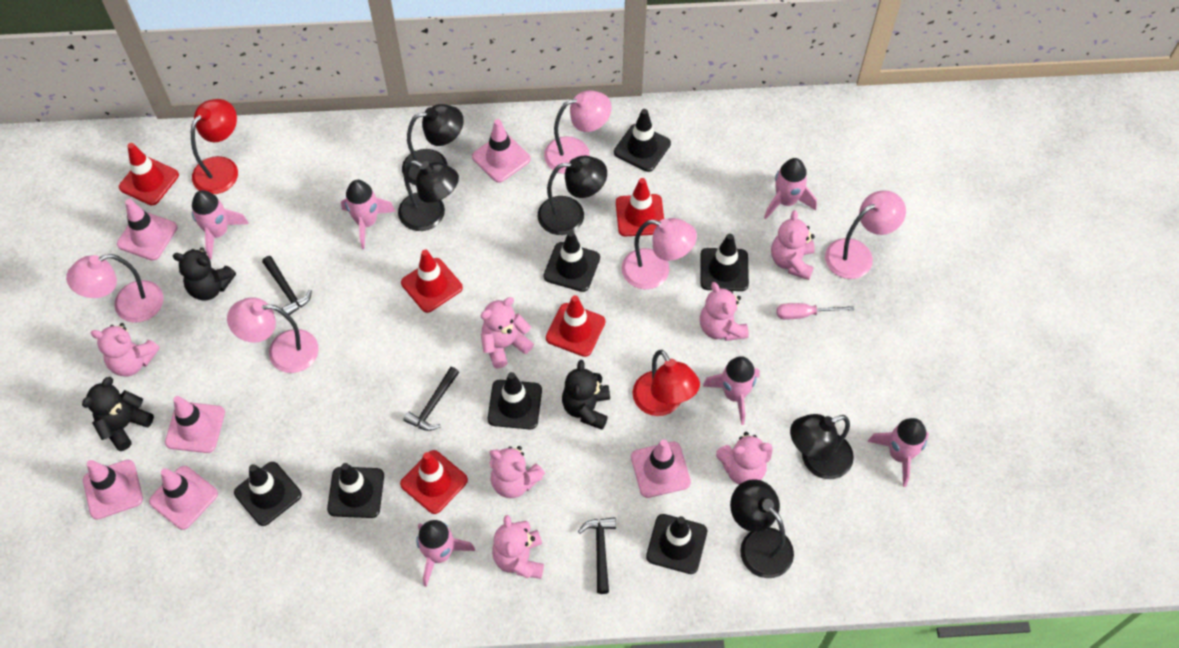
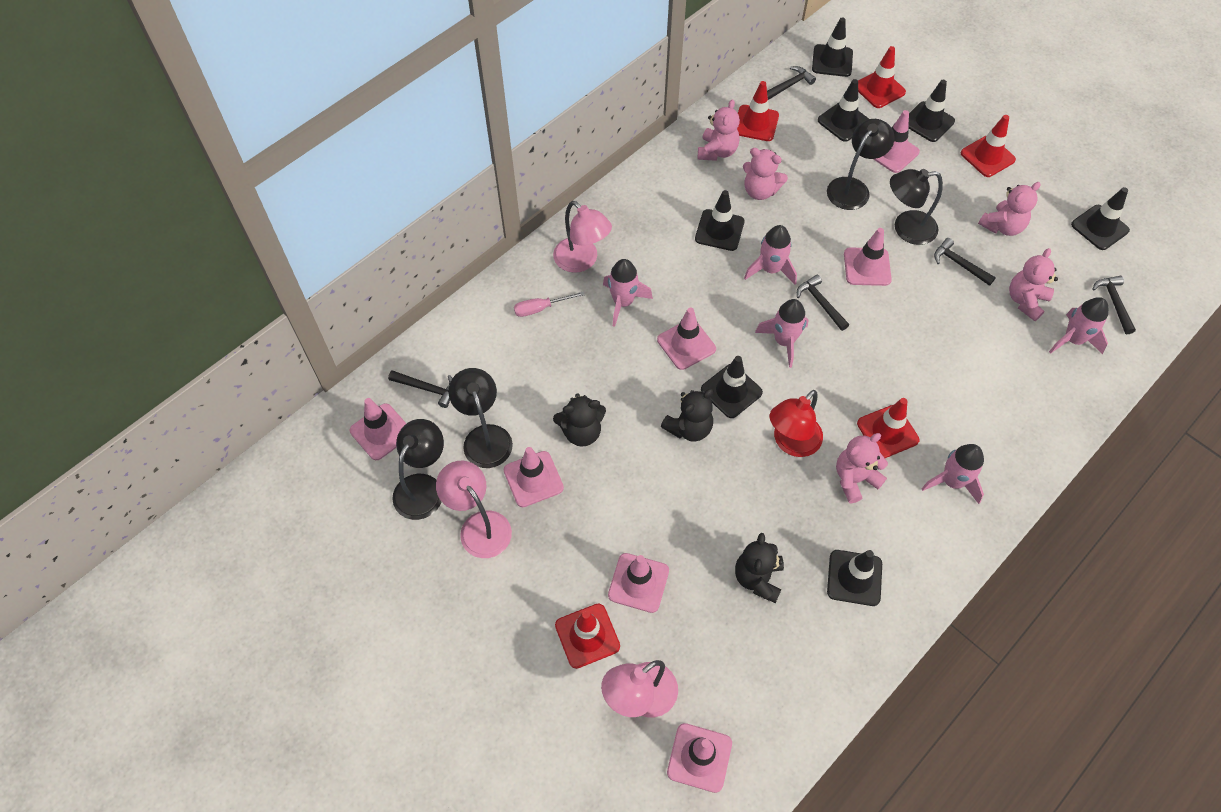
black hammer: 3 -> 5
black lamp: 5 -> 4
pink lamp: 5 -> 3
pink rocket: 6 -> 5
pink teddy bear: 7 -> 5
pink traffic cone: 6 -> 7
red lamp: 2 -> 1

